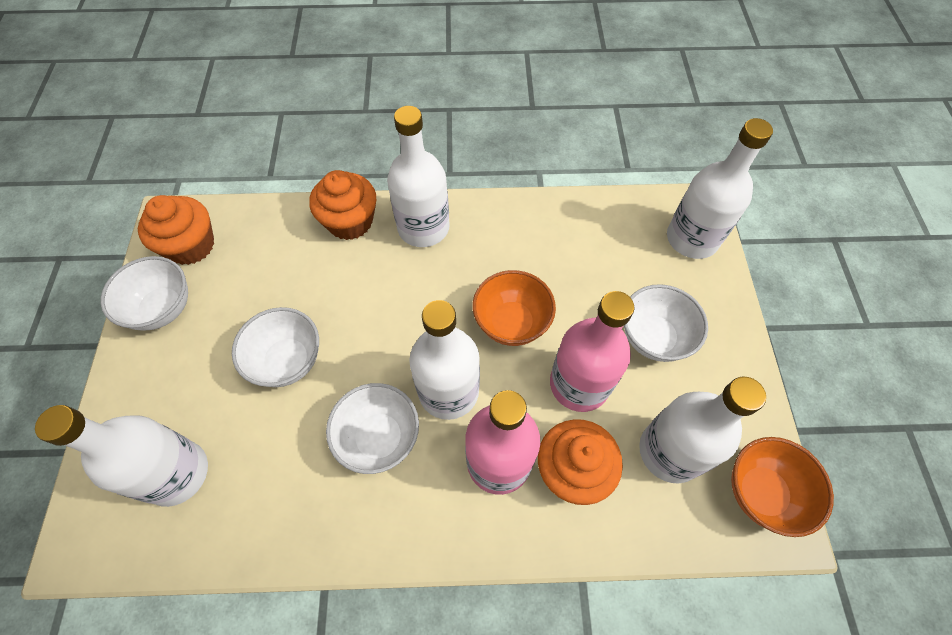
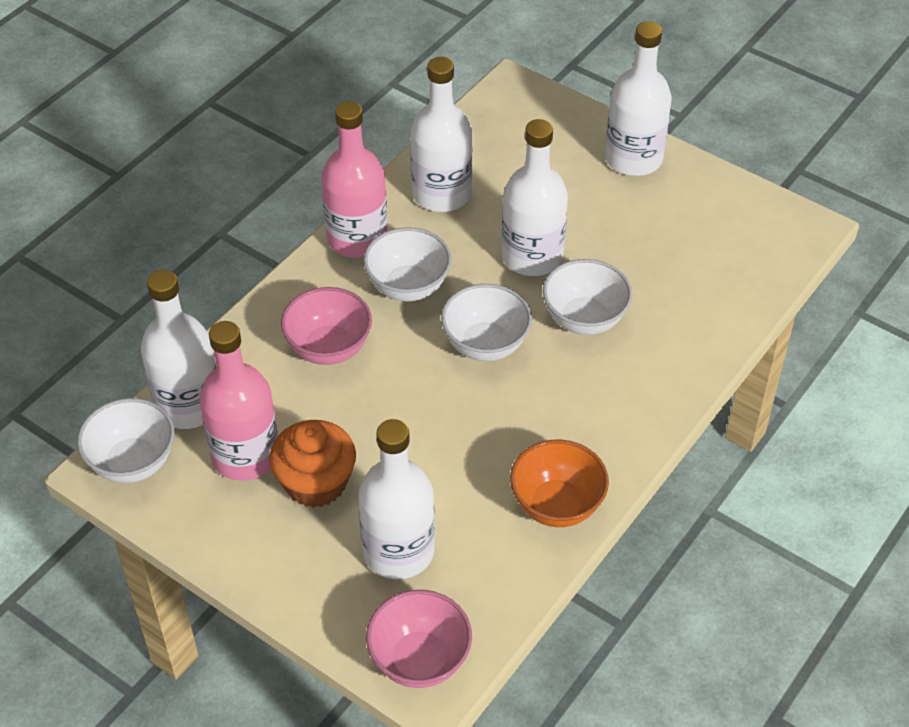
orange bowl: 2 -> 1
orange cupcake: 3 -> 1
pink bowl: 0 -> 2

